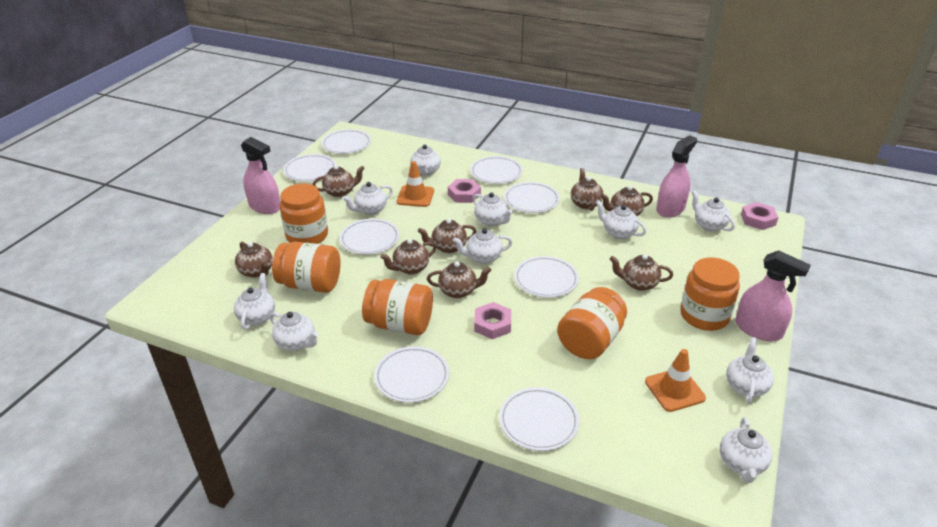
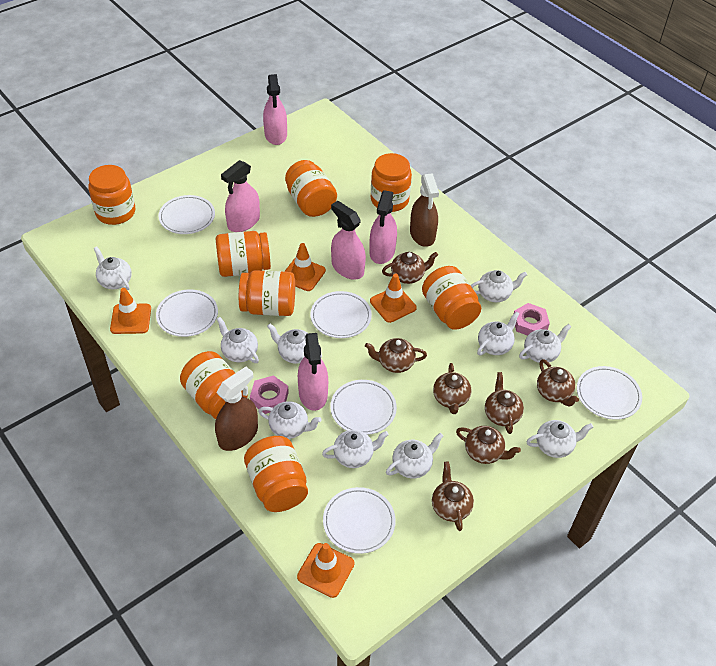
brown spray bottle: 0 -> 2
brown teapot: 8 -> 7
orange jar: 5 -> 8
orange traffic cone: 2 -> 4
pink nut: 3 -> 2
pink spray bottle: 3 -> 5
white plate: 8 -> 6

